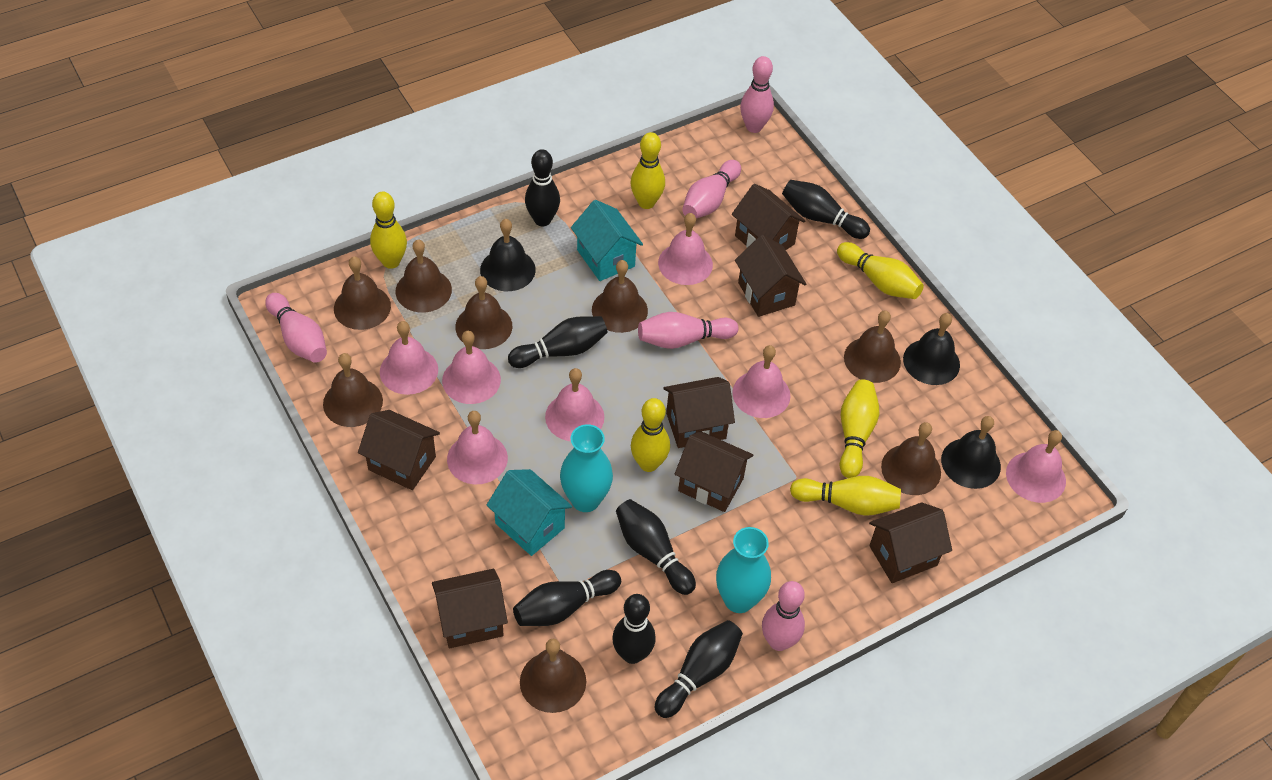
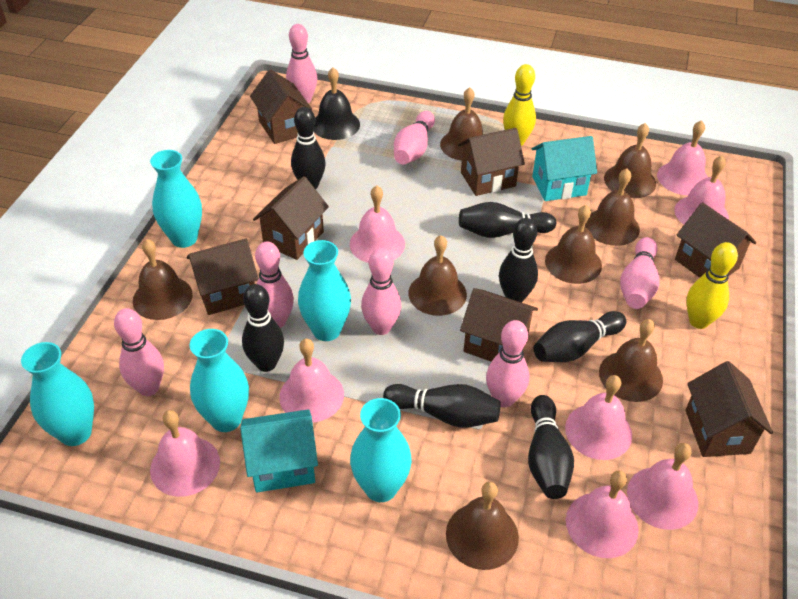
black bell: 3 -> 1
pink bell: 7 -> 8
pink bowling pin: 5 -> 7
turquoise vase: 2 -> 5
yellow bowling pin: 6 -> 2

